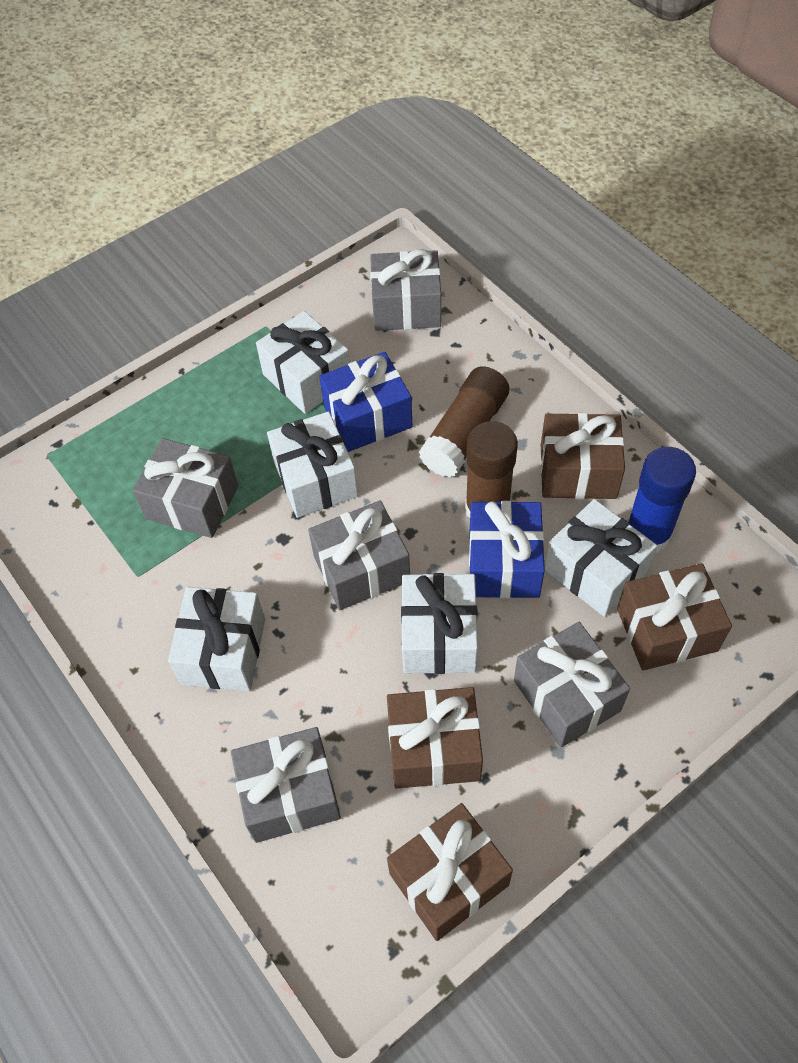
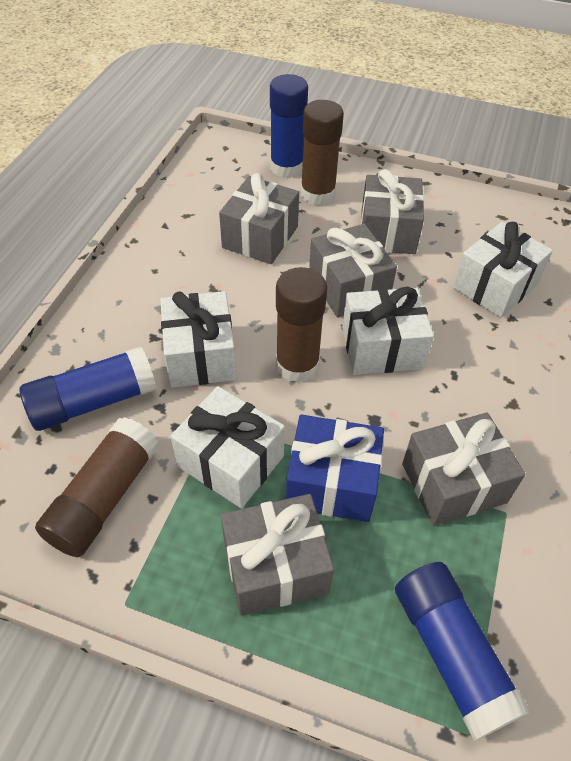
blue gift: 2 -> 1
blue glue stick: 1 -> 3
brown gift: 4 -> 0
brown glue stick: 2 -> 3
white gift: 5 -> 4

